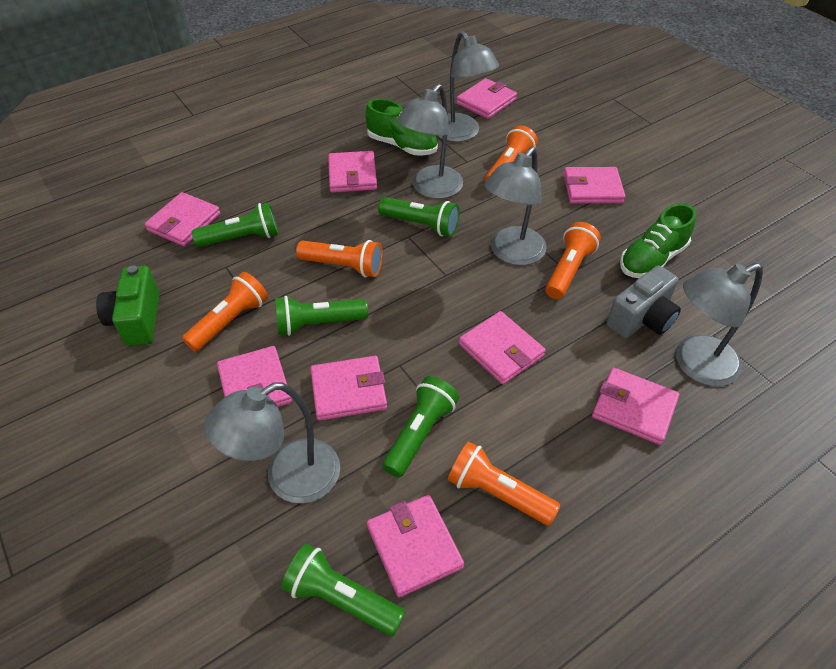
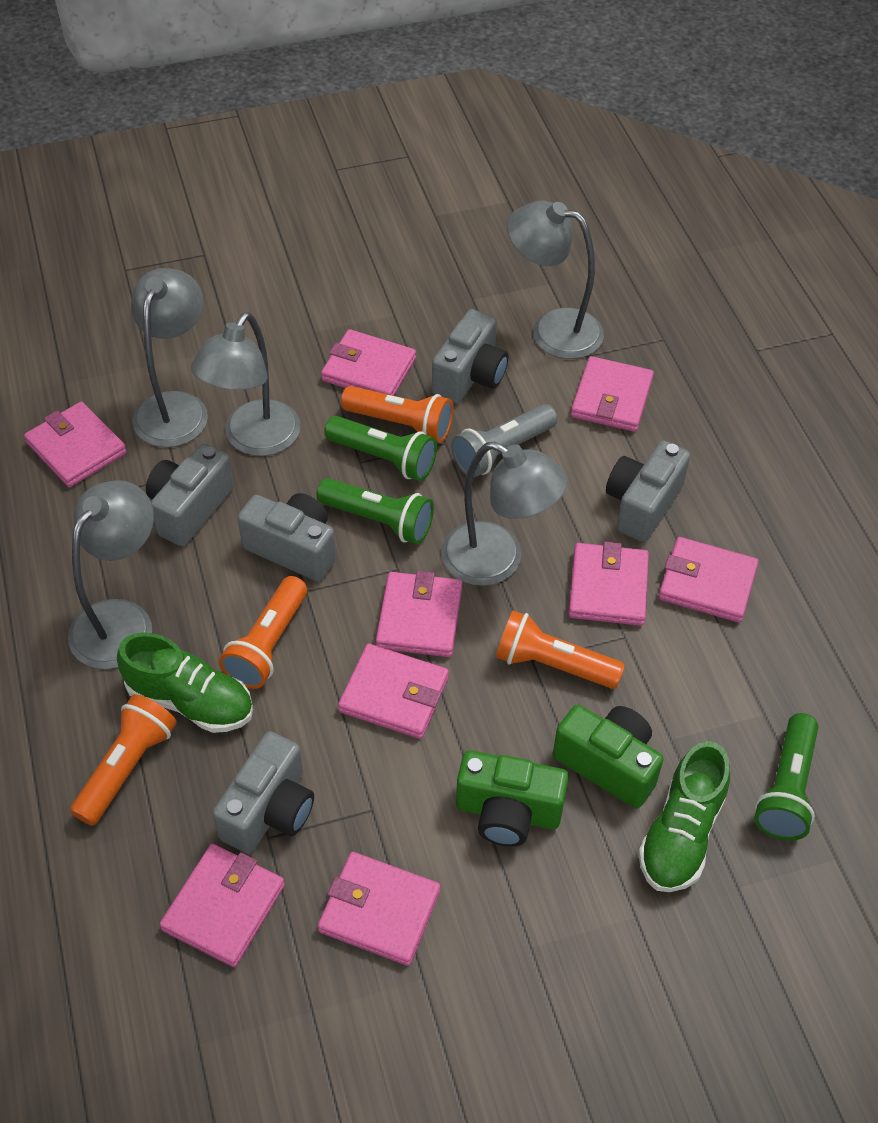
green camera: 1 -> 2
green flashlight: 5 -> 3
grey camera: 1 -> 5
grey flashlight: 0 -> 1
orange flashlight: 5 -> 4

